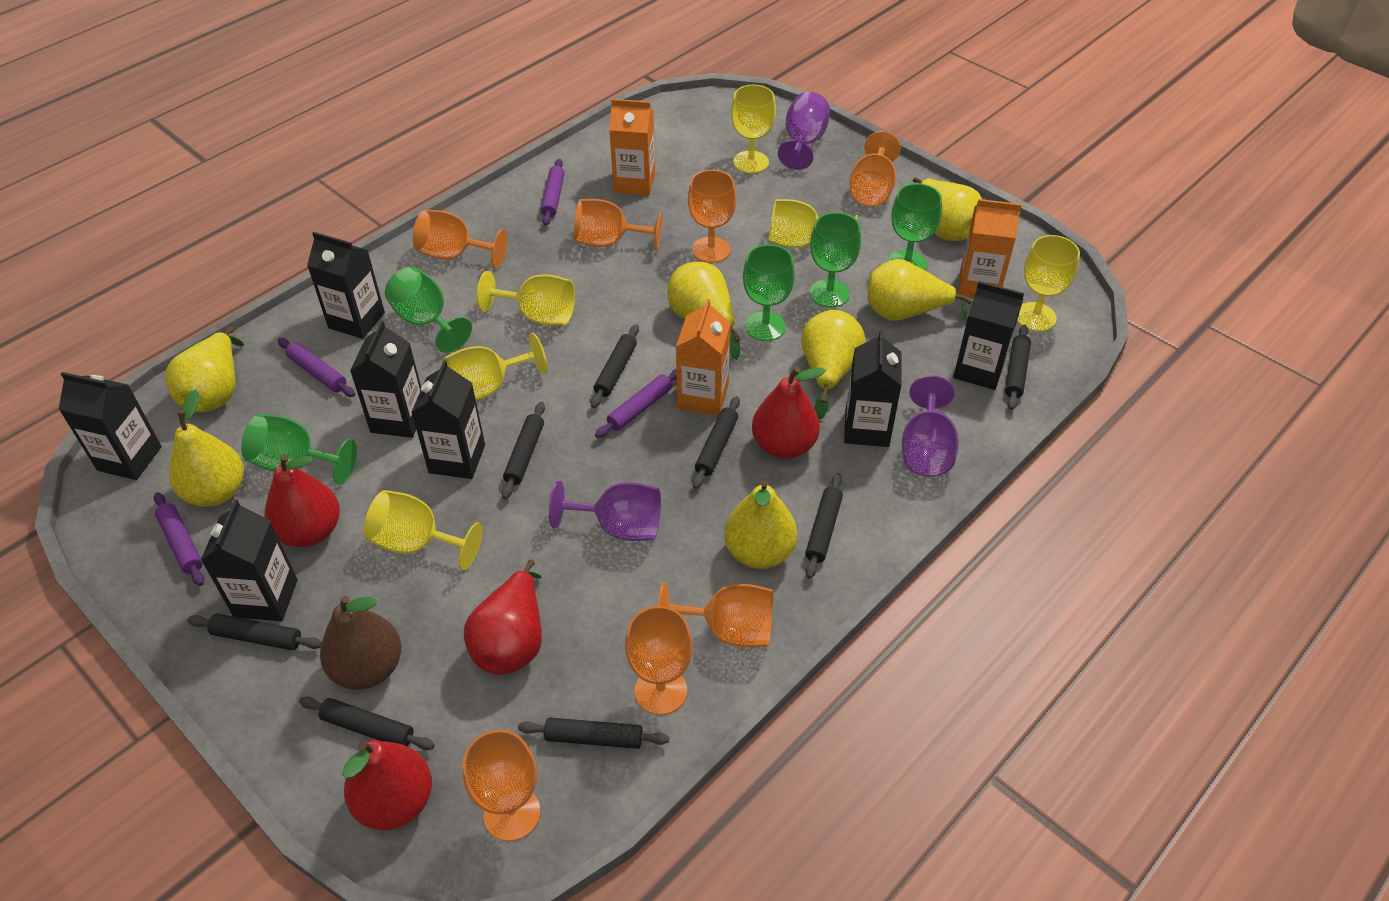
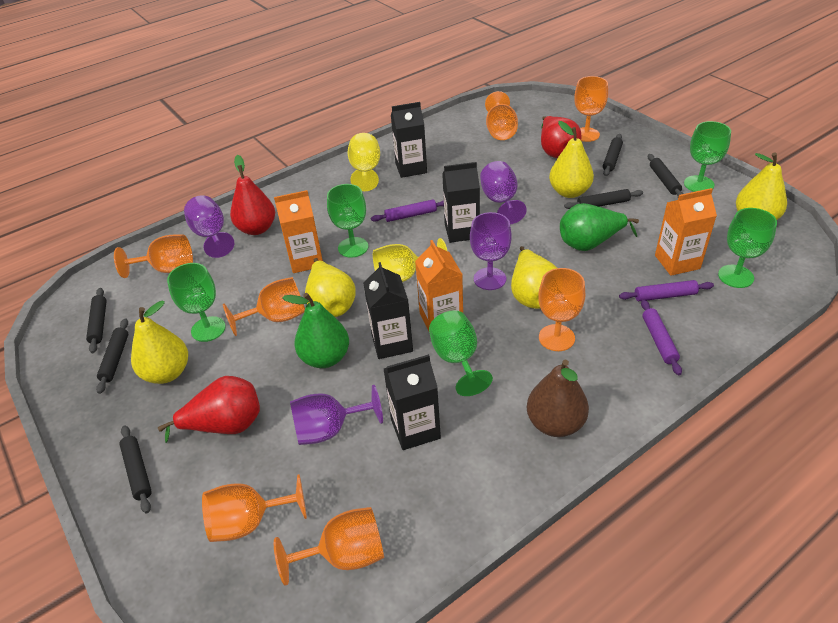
black carton: 7 -> 4
black rolling pin: 8 -> 6
green pear: 0 -> 2
purple goblet: 3 -> 4
purple rolling pin: 4 -> 3
red pear: 4 -> 3
yellow goblet: 6 -> 2
yellow pear: 7 -> 5

